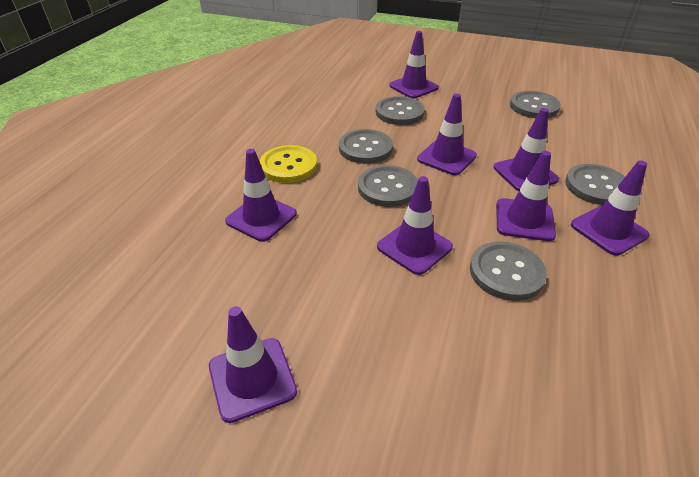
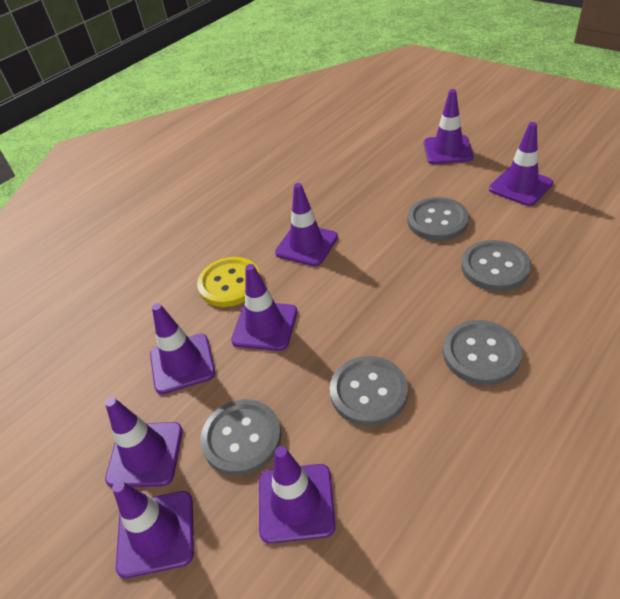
grey button: 6 -> 5

